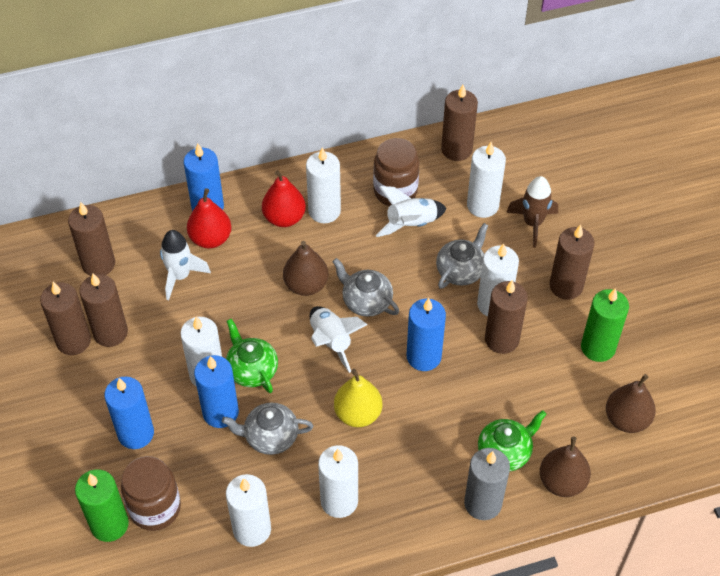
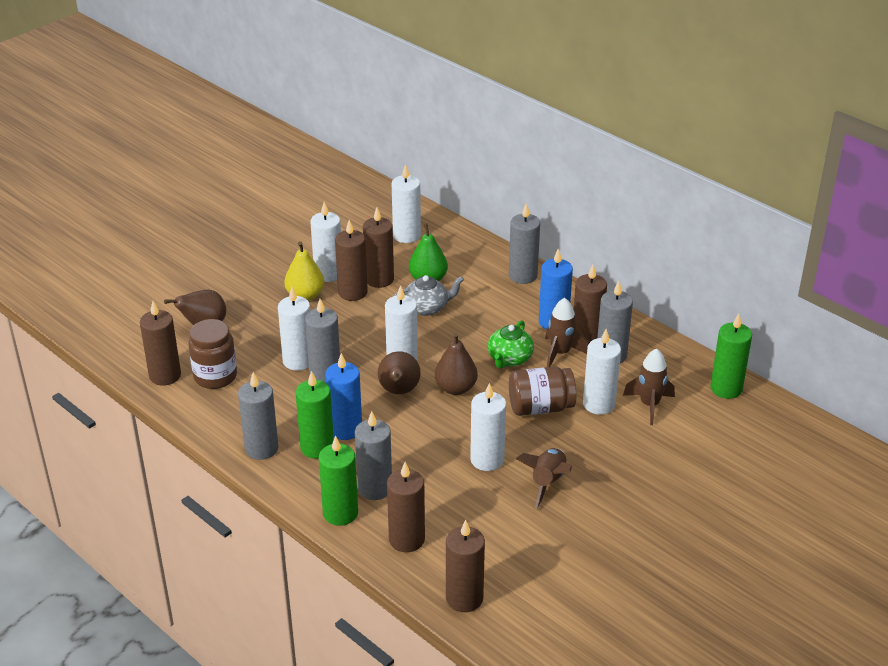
blue candle: 4 -> 2
brown rocket: 1 -> 3
green candle: 2 -> 3
green pear: 0 -> 1
green teapot: 2 -> 1
grey candle: 1 -> 5
grey teapot: 3 -> 1
red pear: 2 -> 0
white rocket: 3 -> 0

